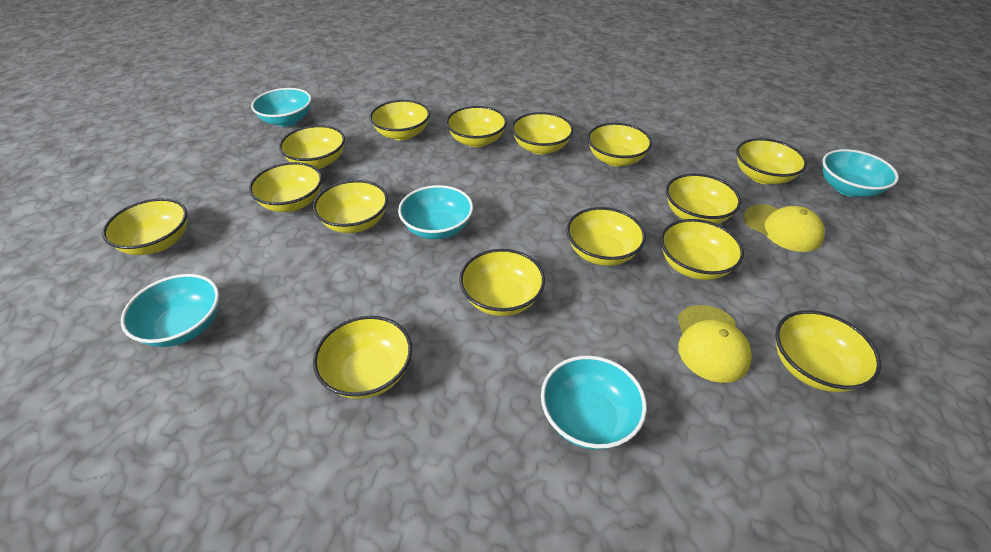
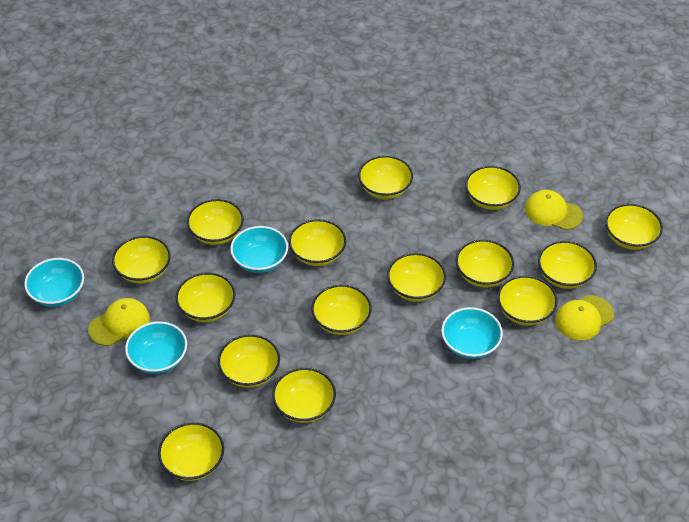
turquoise bowl: 5 -> 4
yellow cap: 2 -> 3

